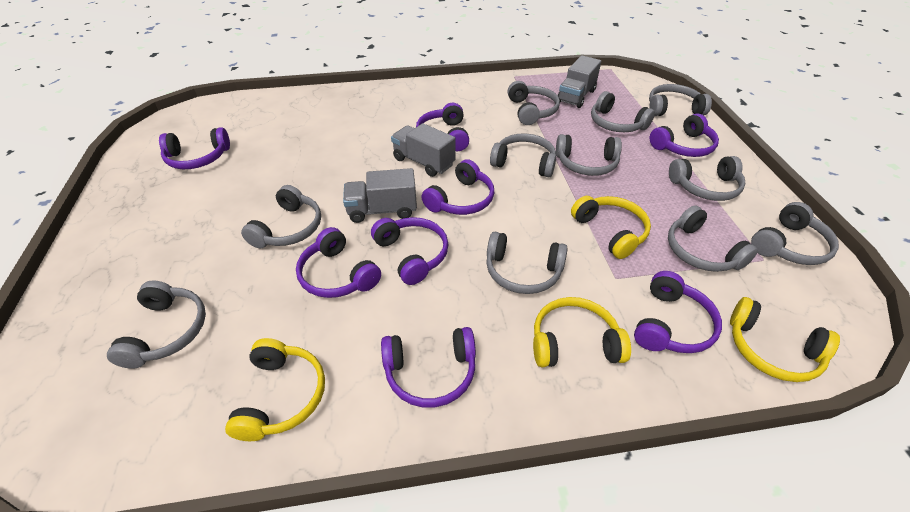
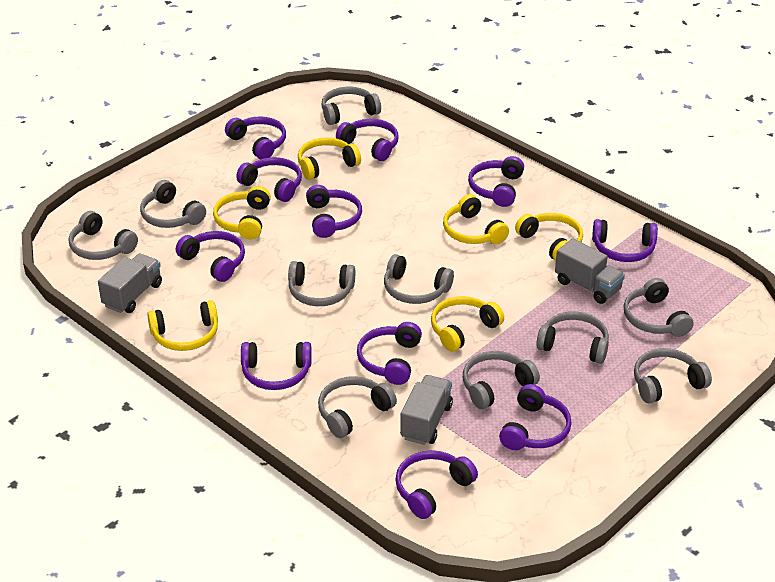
grey headphones: 11 -> 10
purple headphones: 8 -> 11
yellow headphones: 4 -> 6

